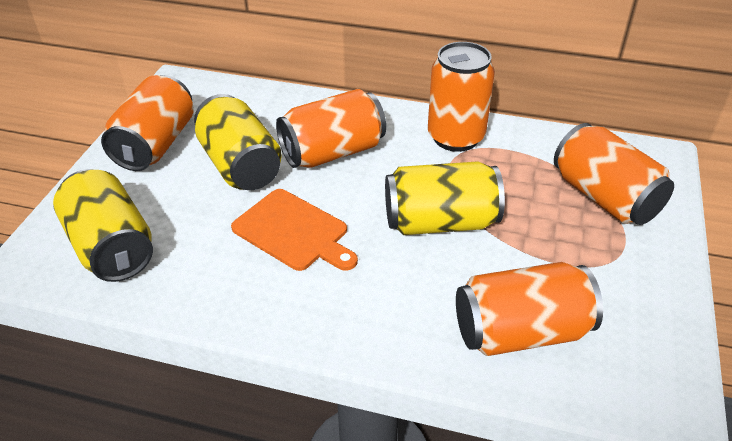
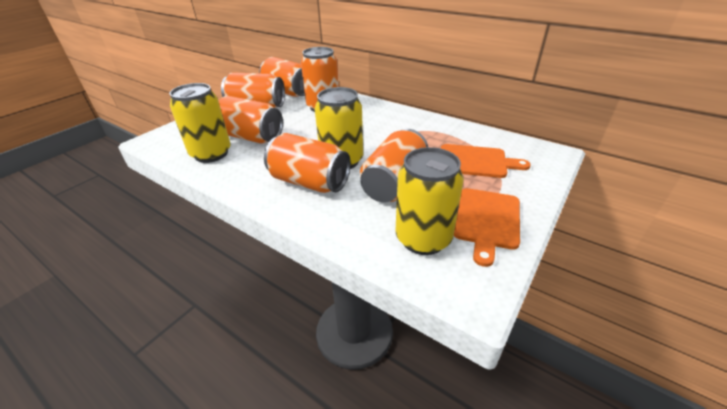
orange can: 5 -> 6
orange cutting board: 1 -> 2

